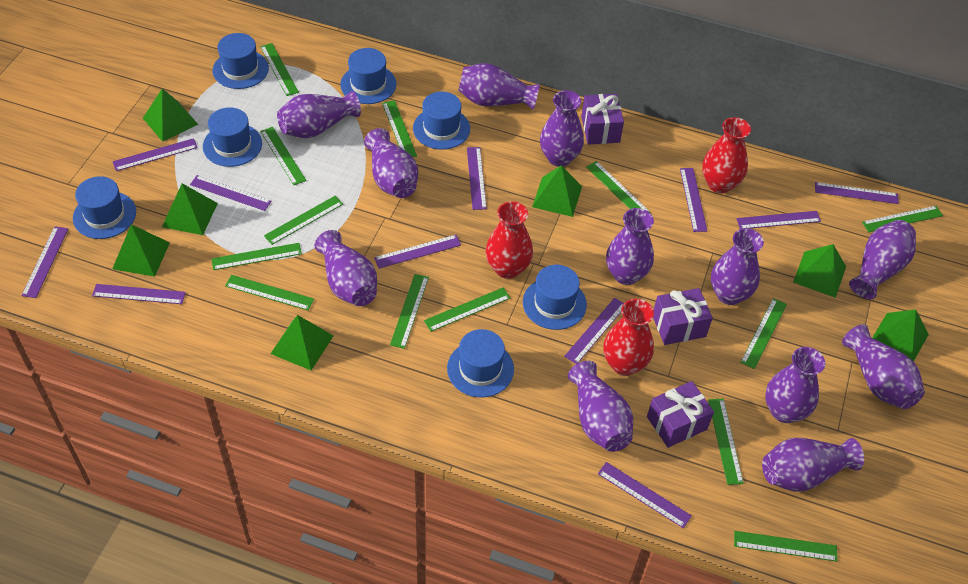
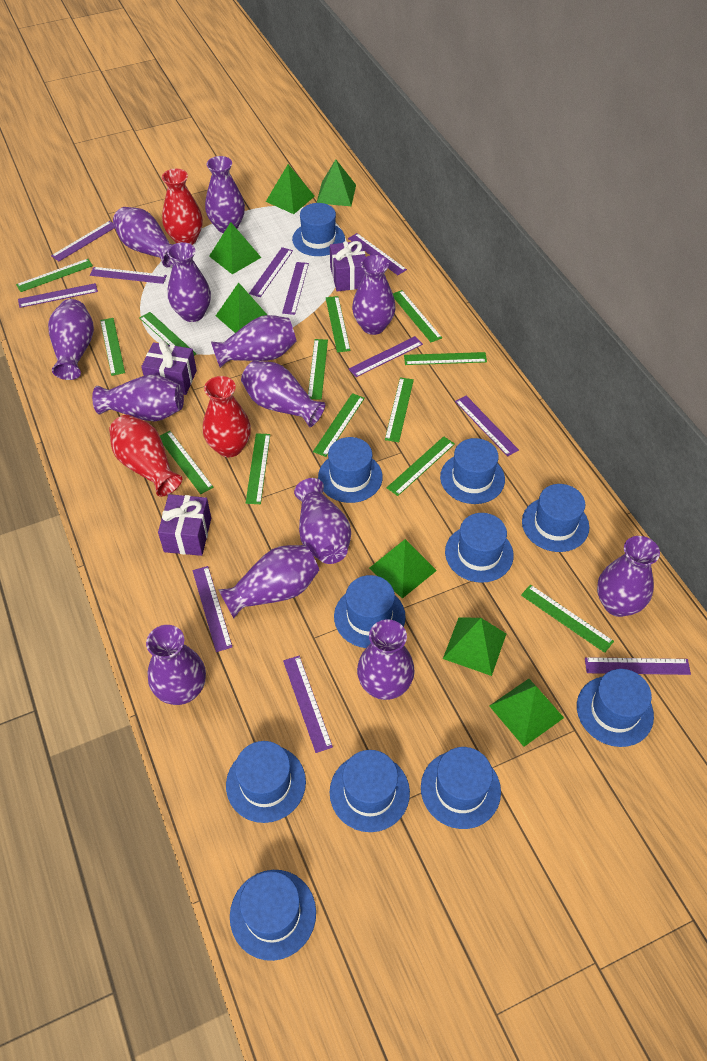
blue hat: 7 -> 11
purple vase: 12 -> 13

